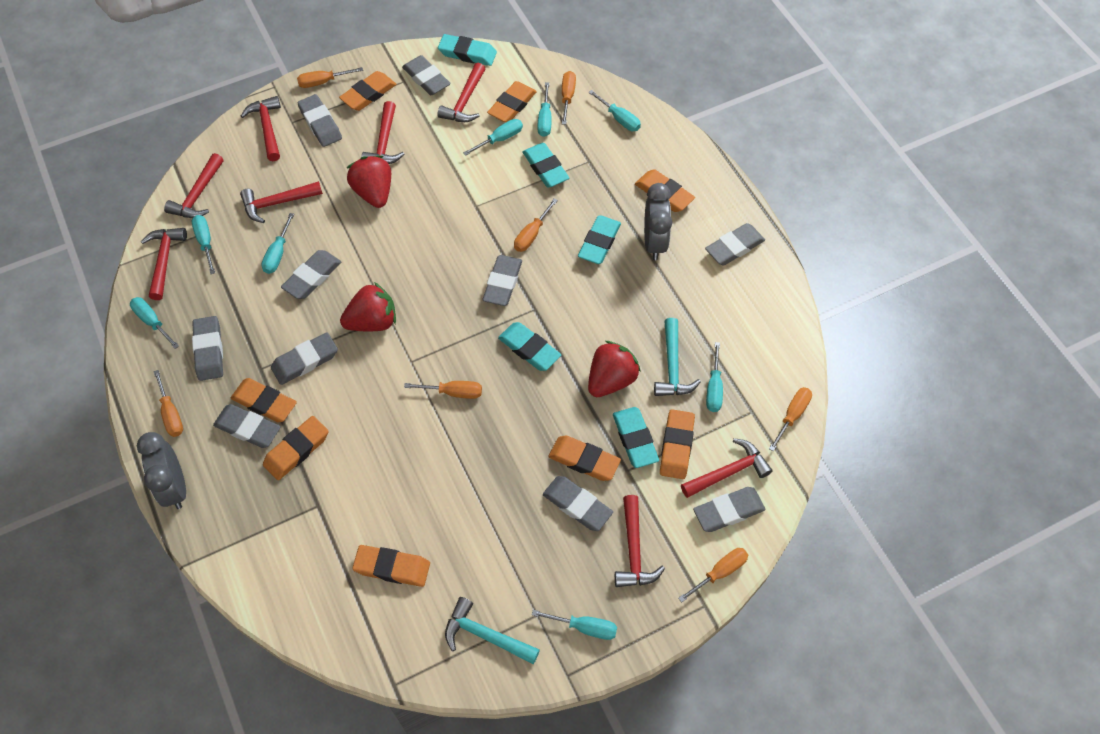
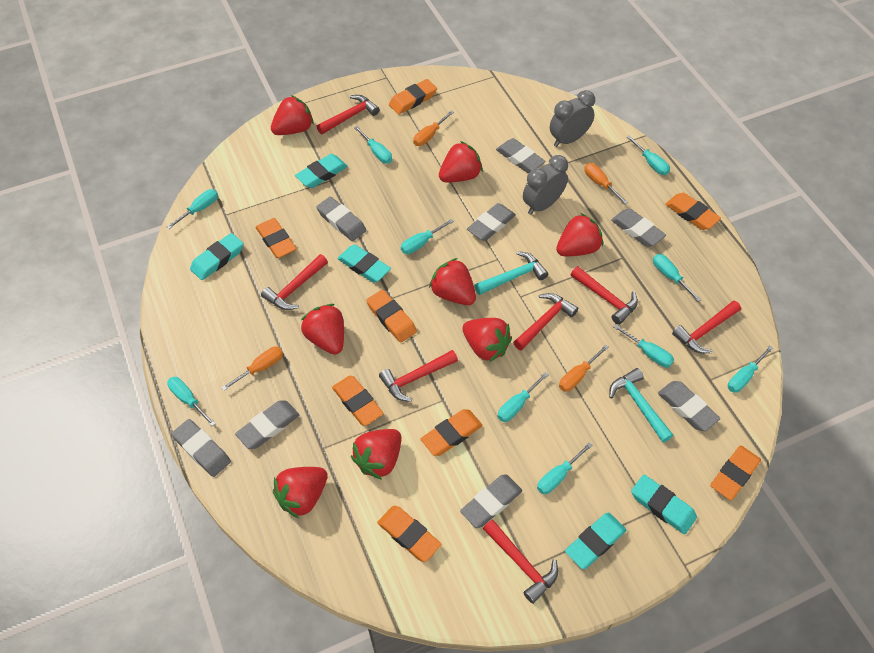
grey eraser: 10 -> 8
orange screwdriver: 7 -> 4
red hammer: 8 -> 7
red strawberry: 3 -> 8
turquoise screwdriver: 8 -> 10

